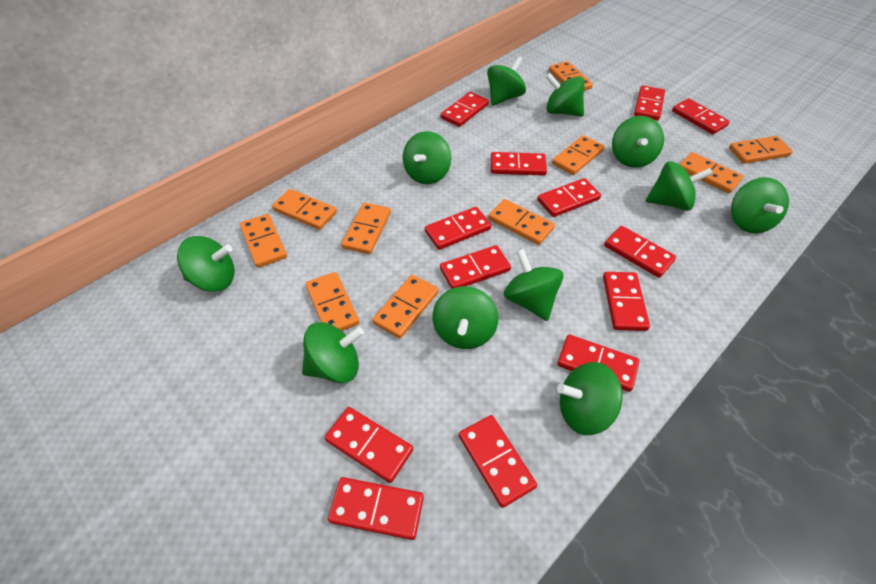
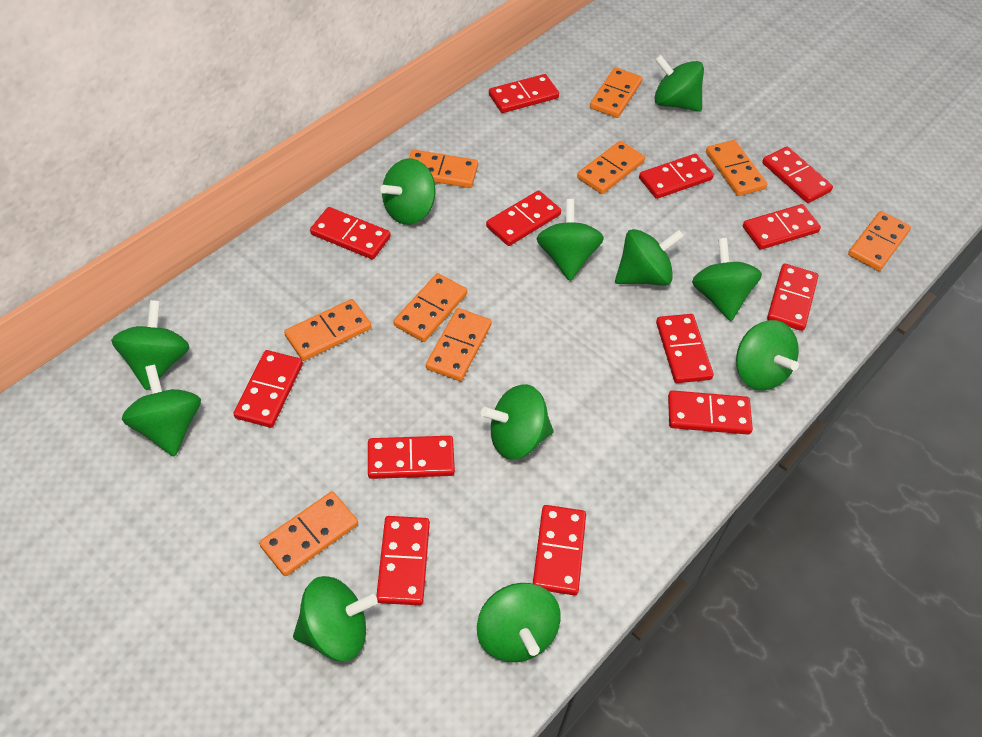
orange domino: 10 -> 9

